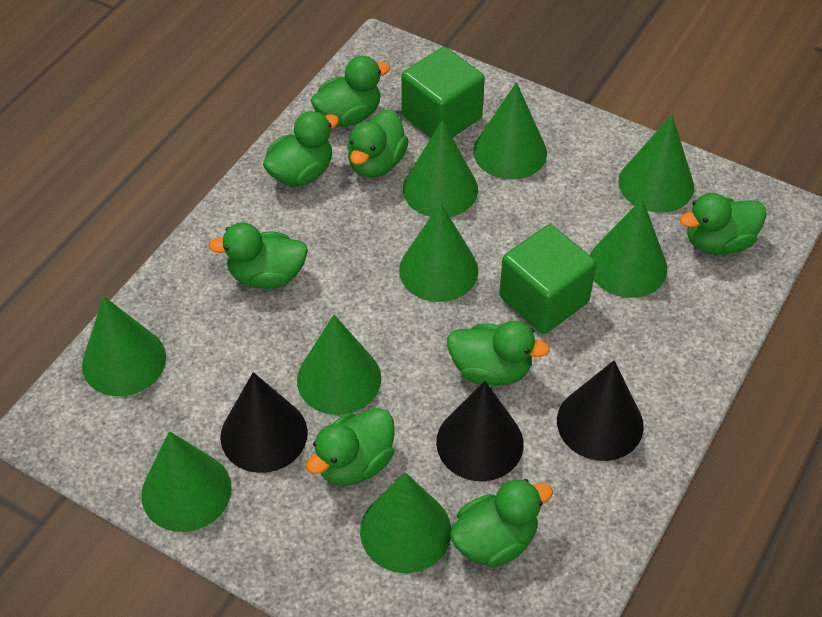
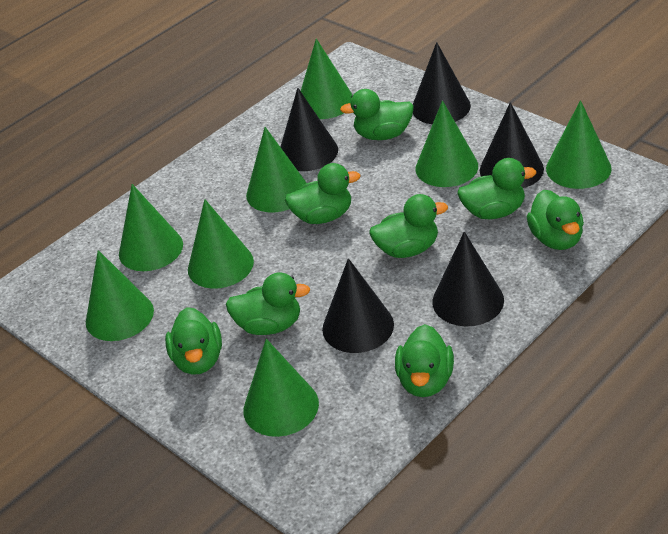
black cone: 3 -> 5
green cone: 9 -> 8
green cube: 2 -> 0

